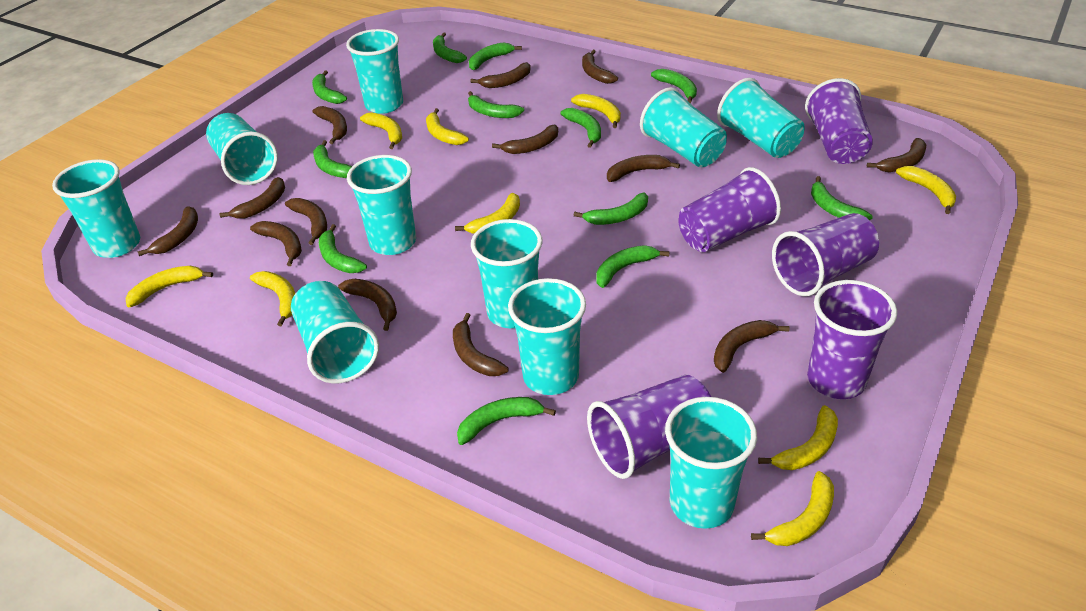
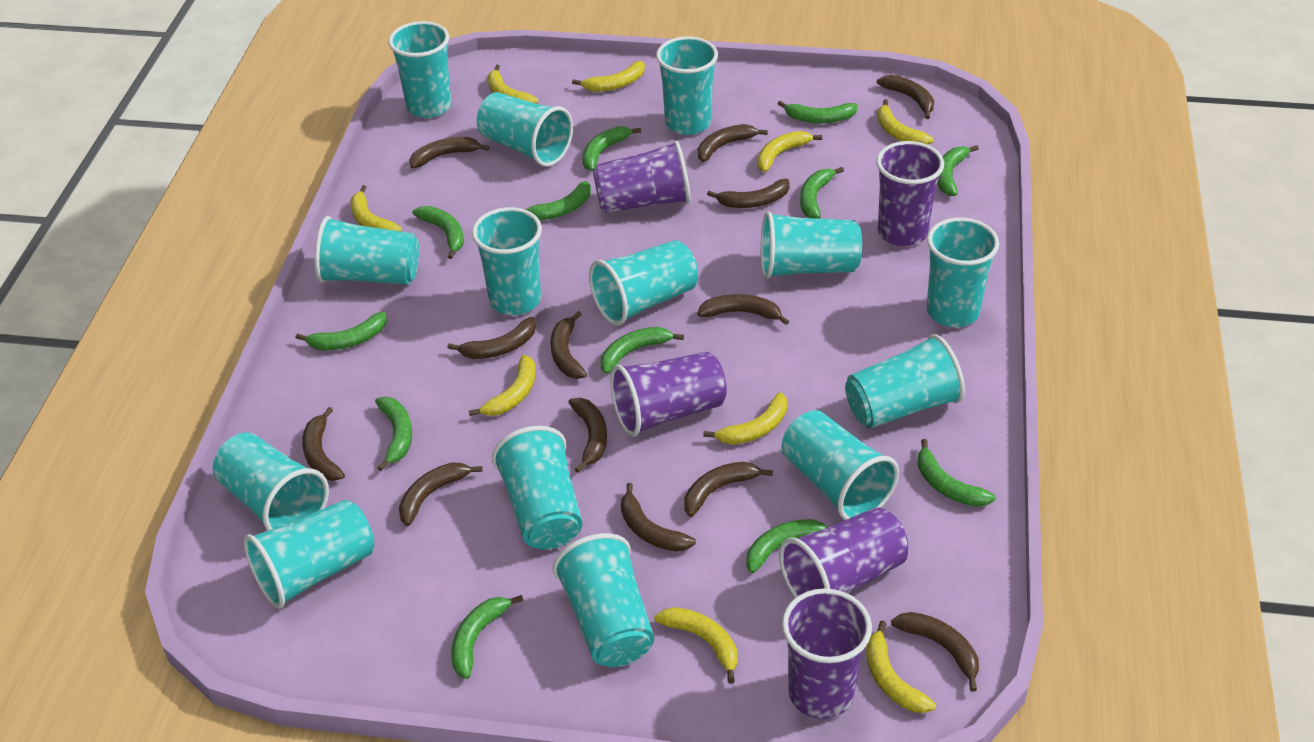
turquoise cup: 10 -> 14

